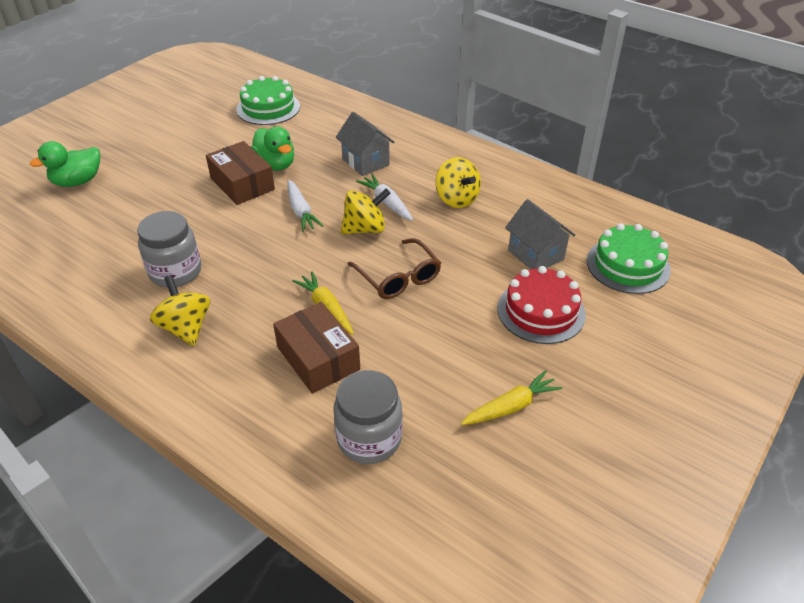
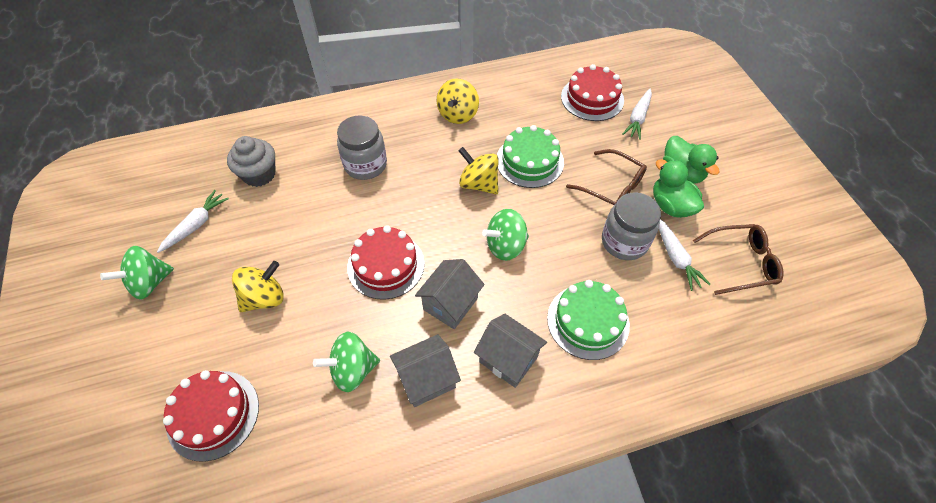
brown box: 2 -> 0
brown glasses: 1 -> 2
green spinning top: 0 -> 3
grey cupcake: 0 -> 1
grey house: 2 -> 3
red cake: 1 -> 3
white carrot: 2 -> 3
yellow carrot: 2 -> 0

